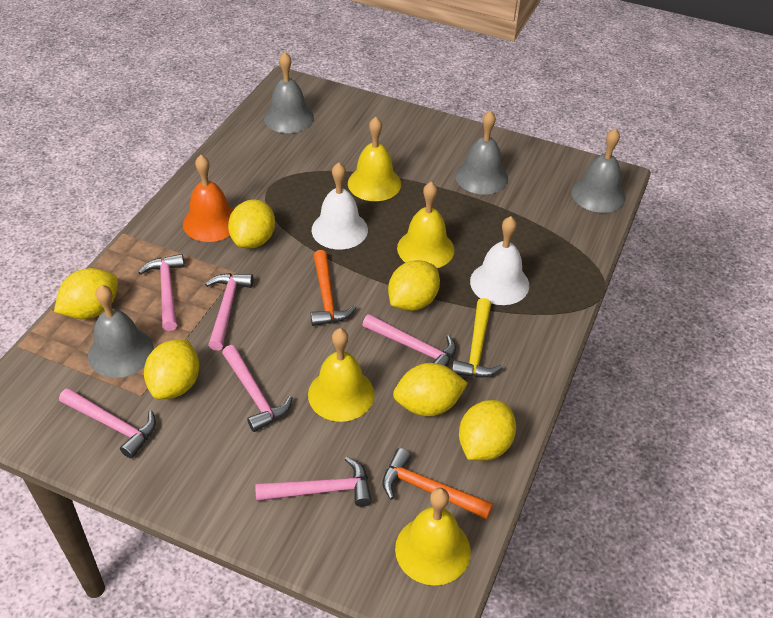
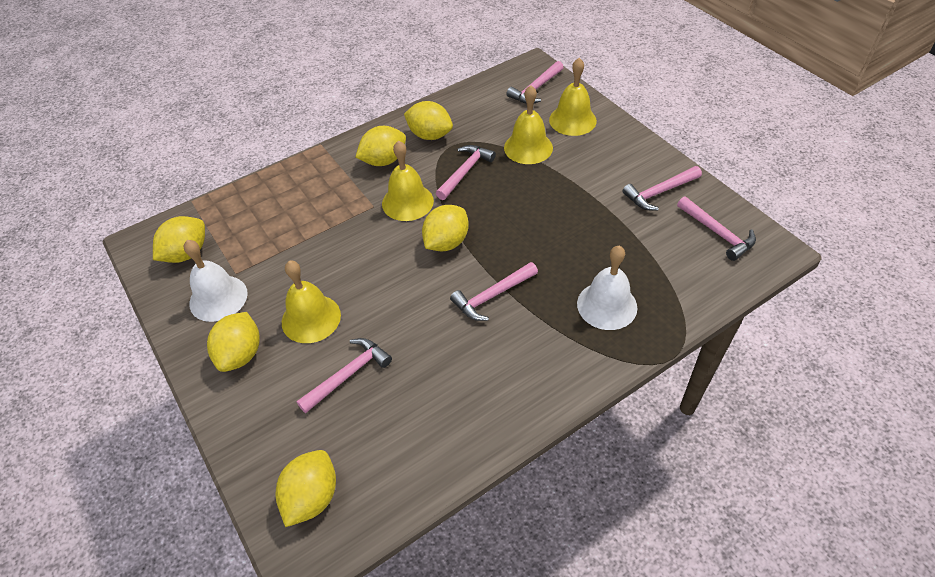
grey bell: 4 -> 0
orange bell: 1 -> 0
orange hammer: 2 -> 0
yellow hammer: 1 -> 0

